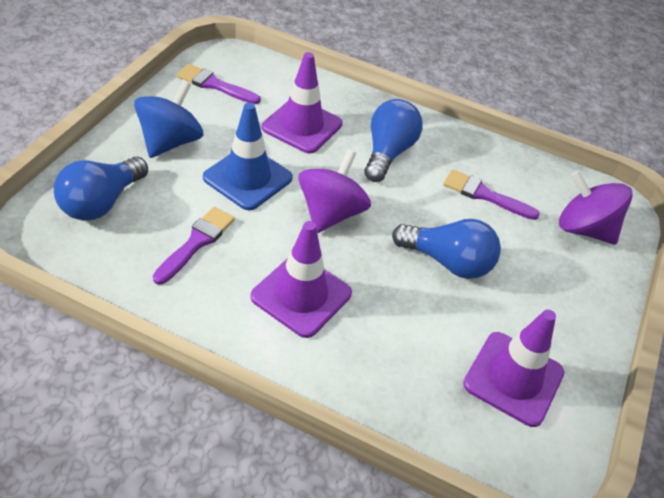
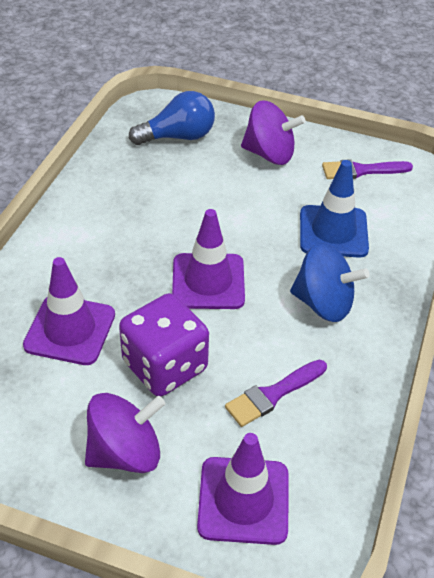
blue light bulb: 3 -> 1
purple brush: 3 -> 2
purple dice: 0 -> 1

